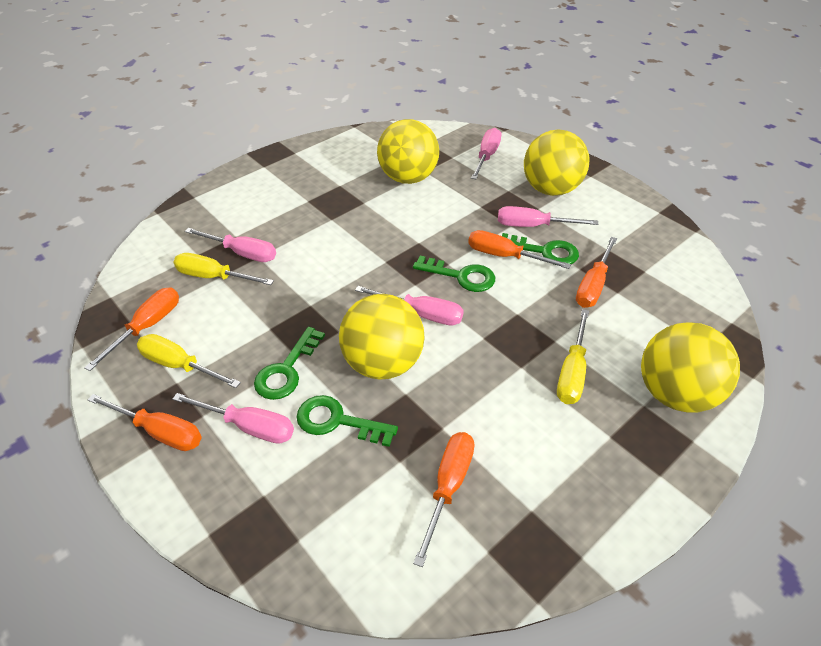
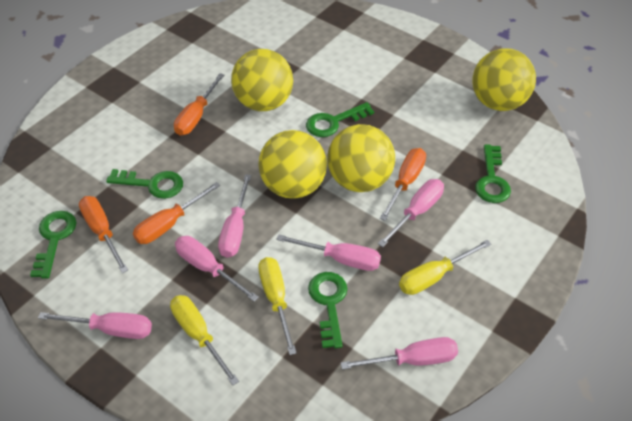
green key: 4 -> 5
orange screwdriver: 5 -> 4
pink screwdriver: 5 -> 6

